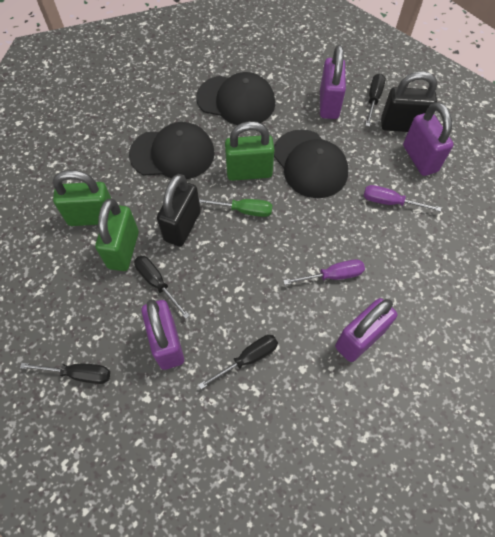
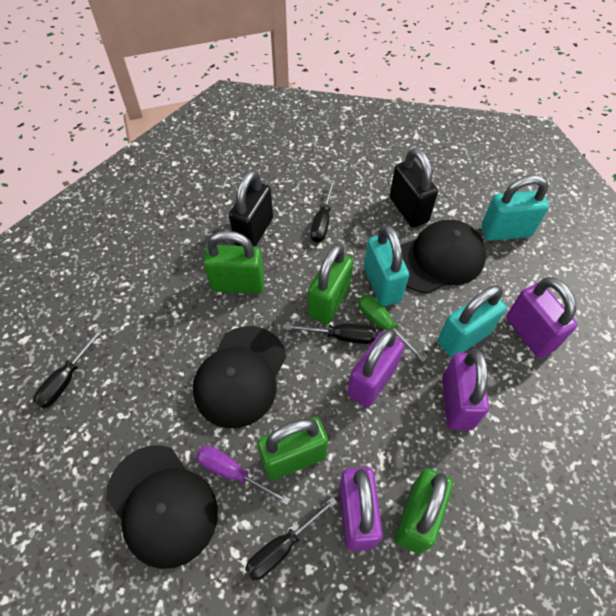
green padlock: 3 -> 4
purple screwdriver: 2 -> 1
turquoise padlock: 0 -> 3

